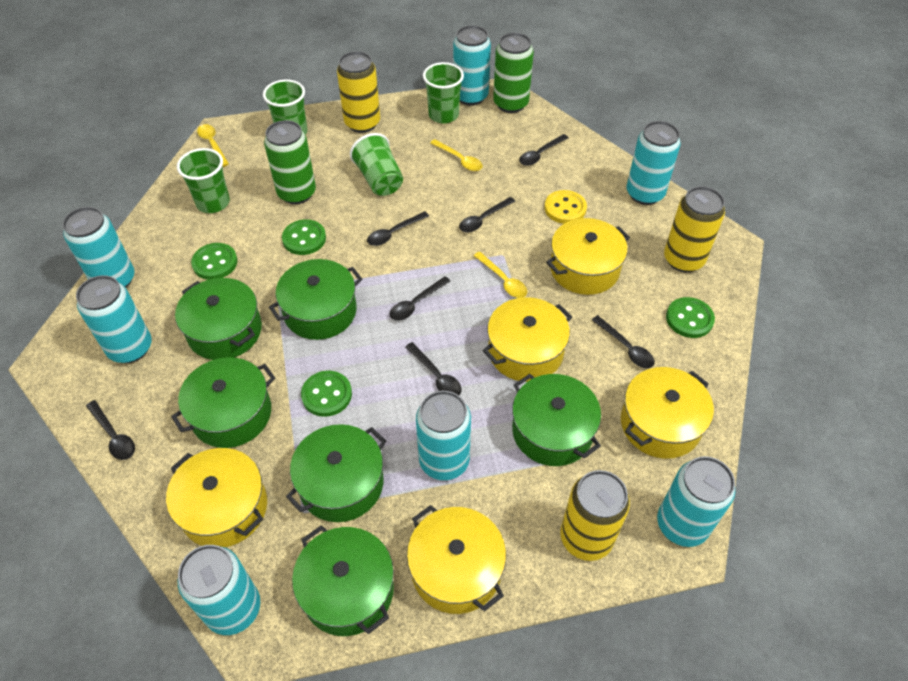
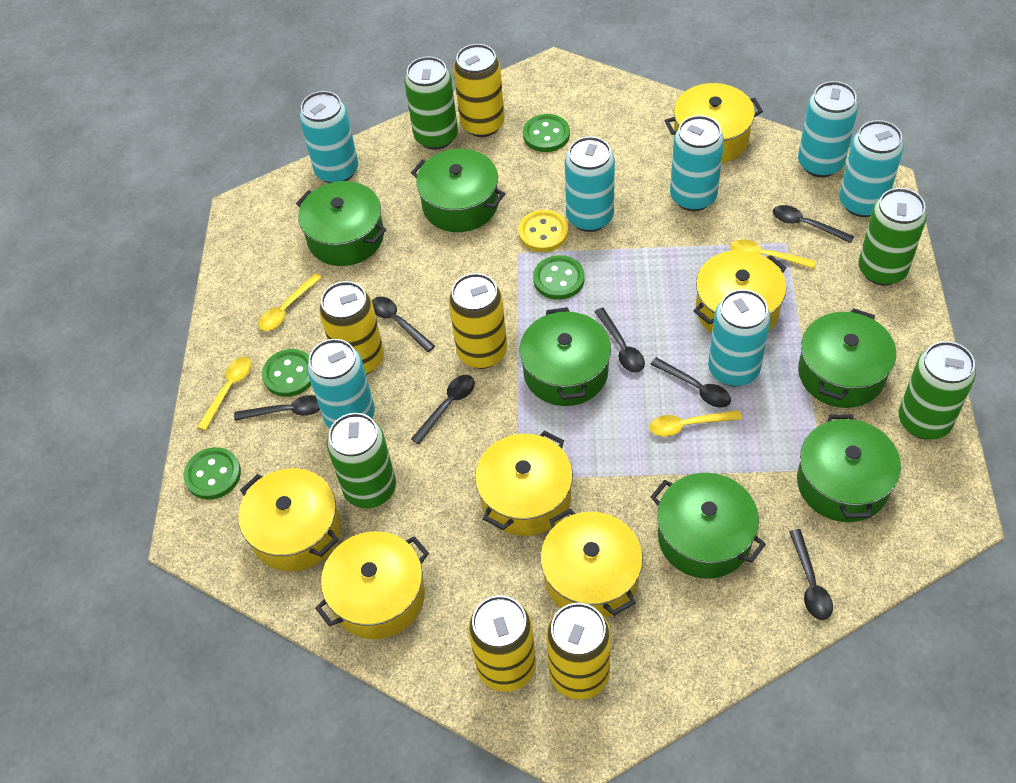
green can: 2 -> 4
green cup: 4 -> 0
yellow can: 3 -> 5
yellow pot: 5 -> 6
yellow spoon: 3 -> 4

